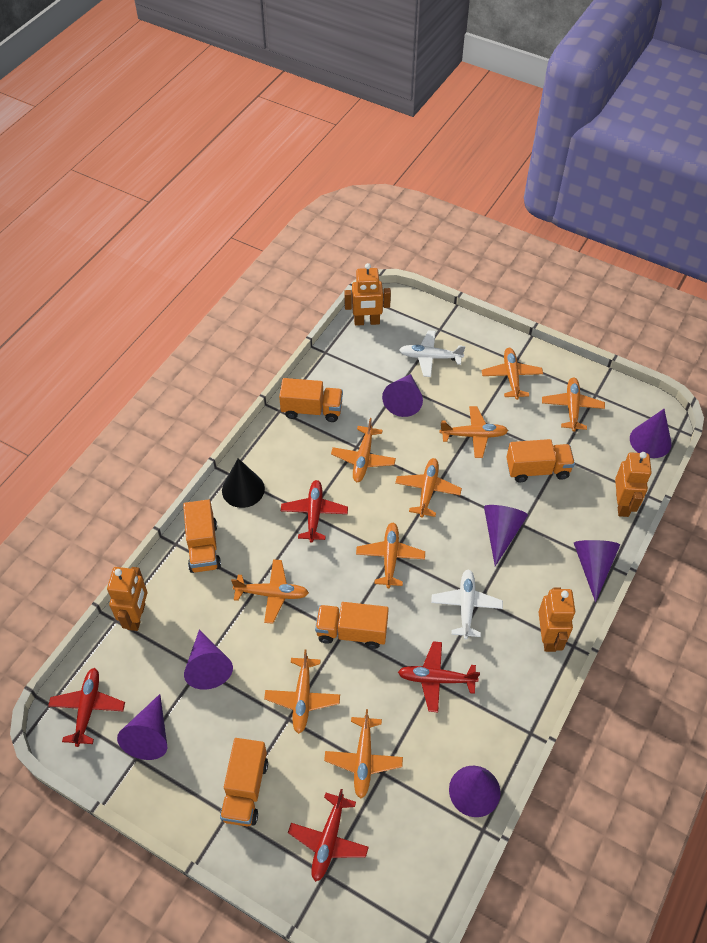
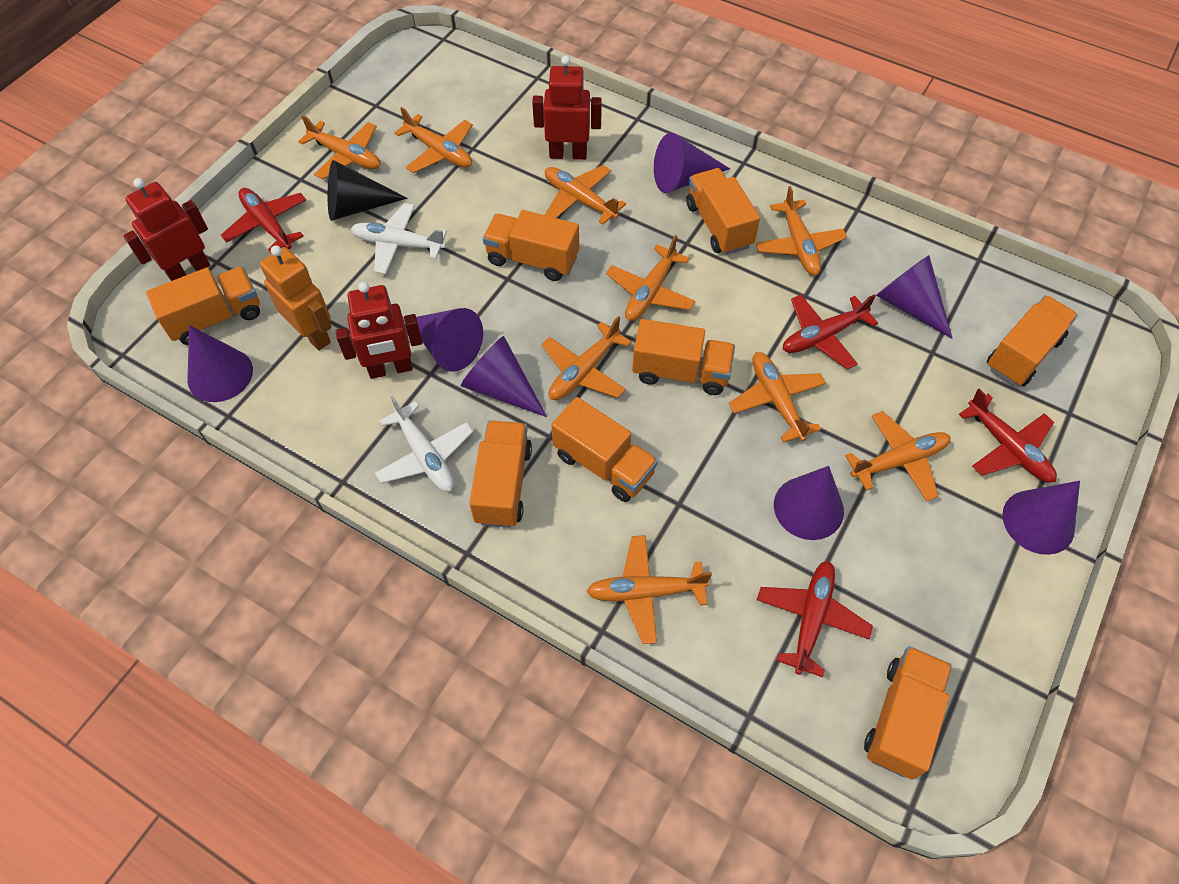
orange robot: 4 -> 1
orange truck: 5 -> 8
red robot: 0 -> 3

